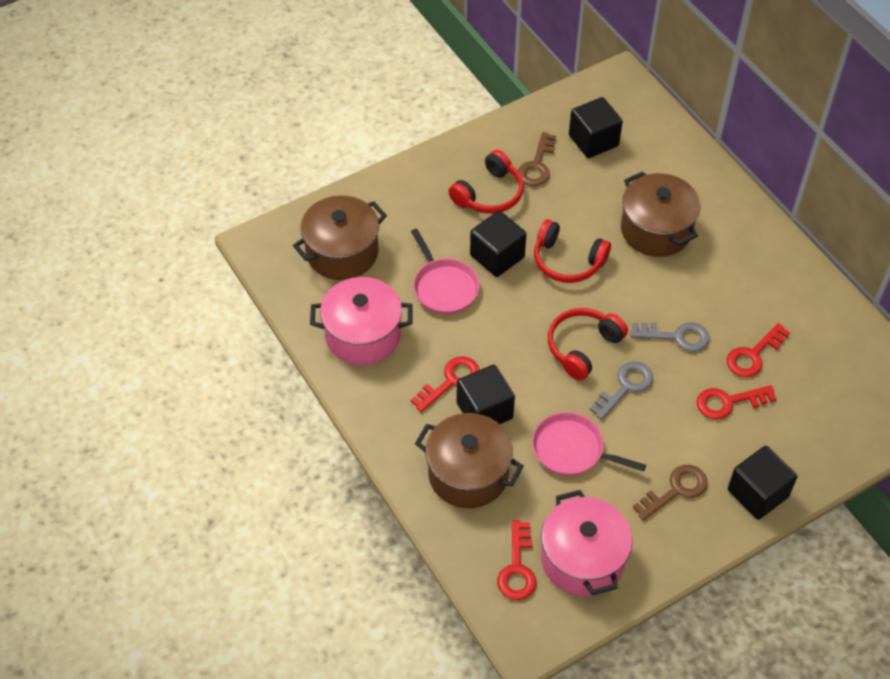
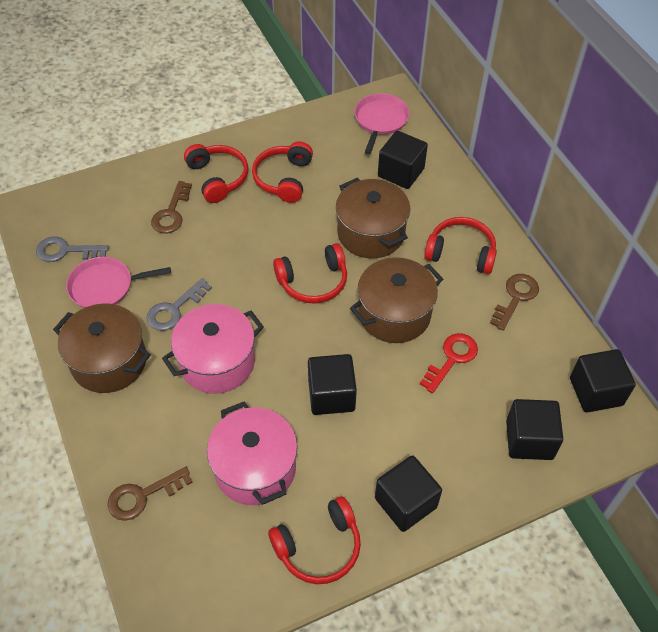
black cube: 4 -> 5
brown key: 2 -> 3
red headphones: 3 -> 5
red key: 4 -> 1

